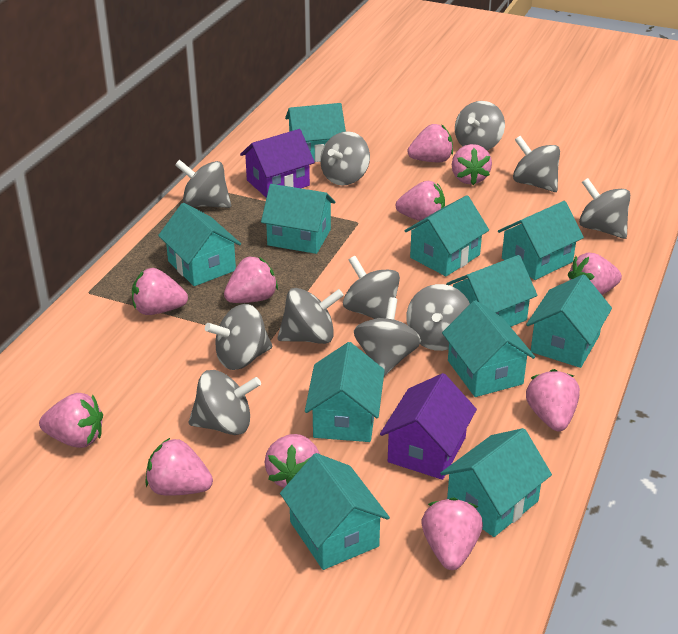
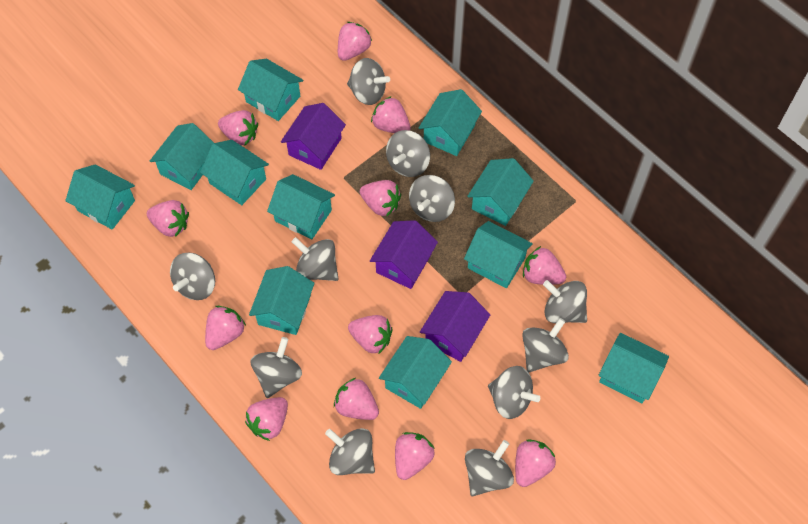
pink strawberry: 11 -> 12
purple house: 2 -> 3

